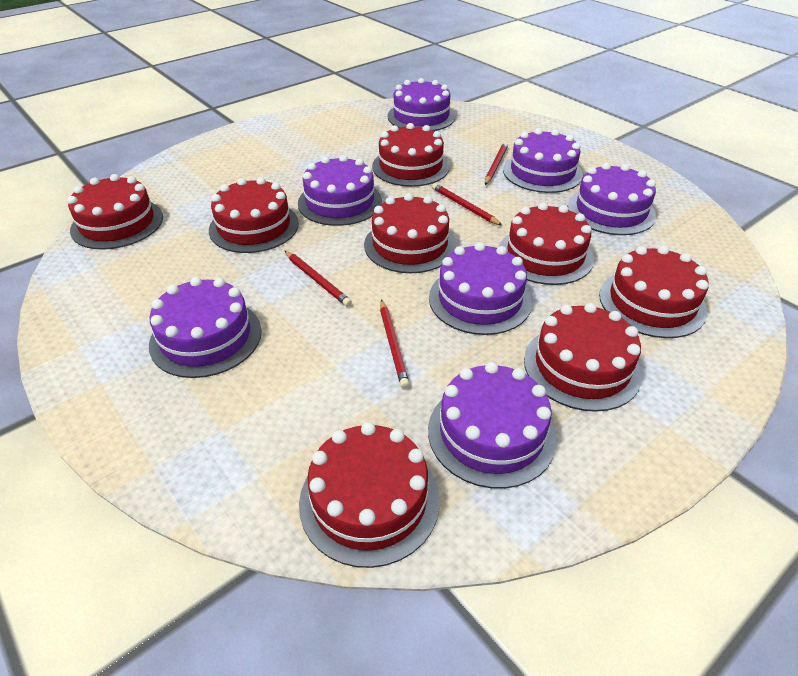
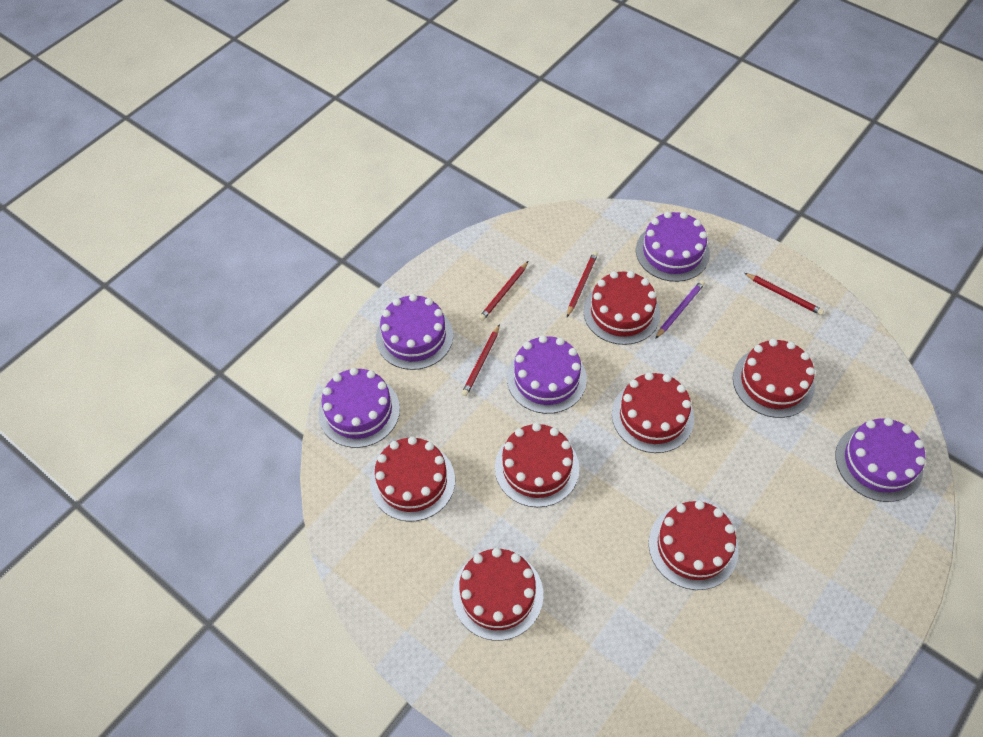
purple cake: 7 -> 5
purple pencil: 0 -> 1
red cake: 8 -> 7

